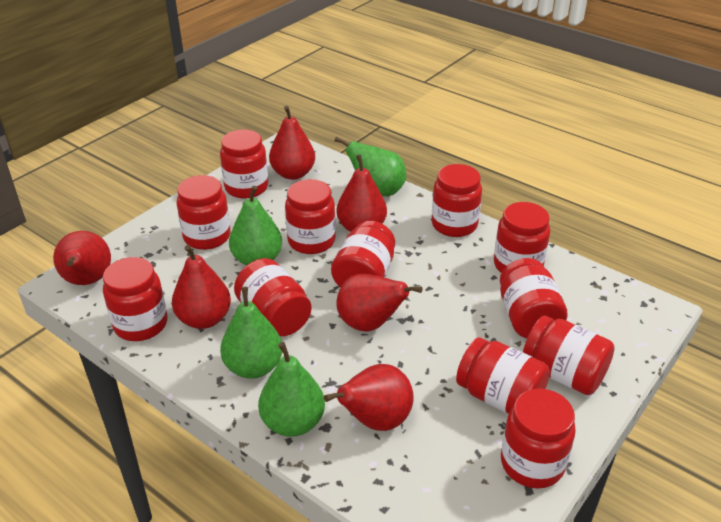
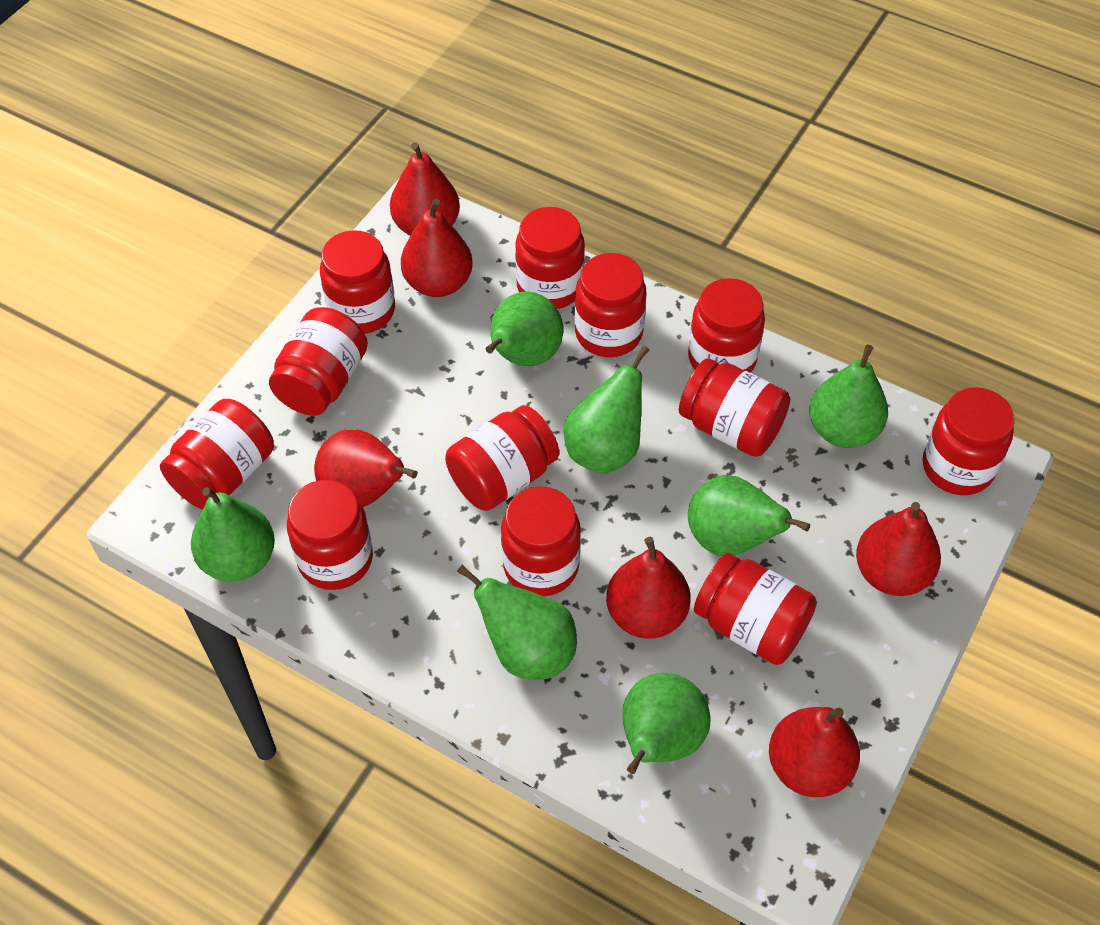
green pear: 4 -> 7

